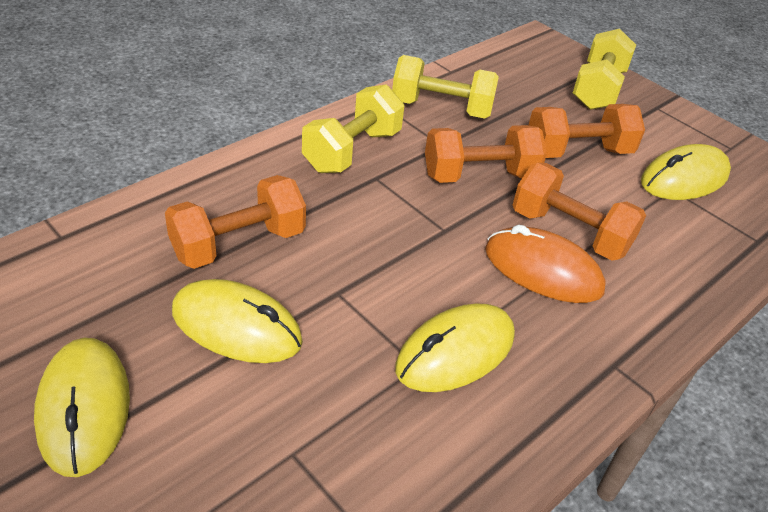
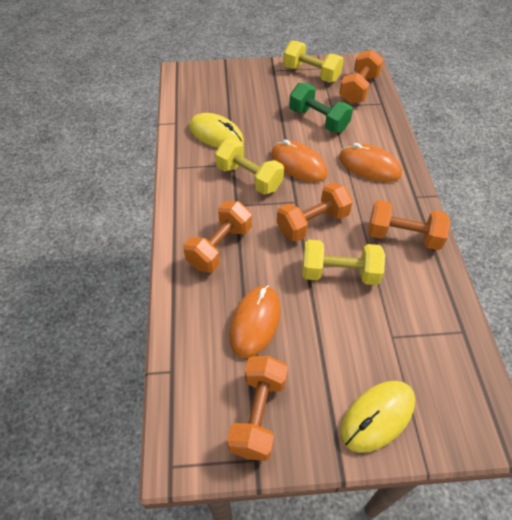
green dumbbell: 0 -> 1
orange dumbbell: 4 -> 5
orange mouse: 1 -> 3
yellow mouse: 4 -> 2

